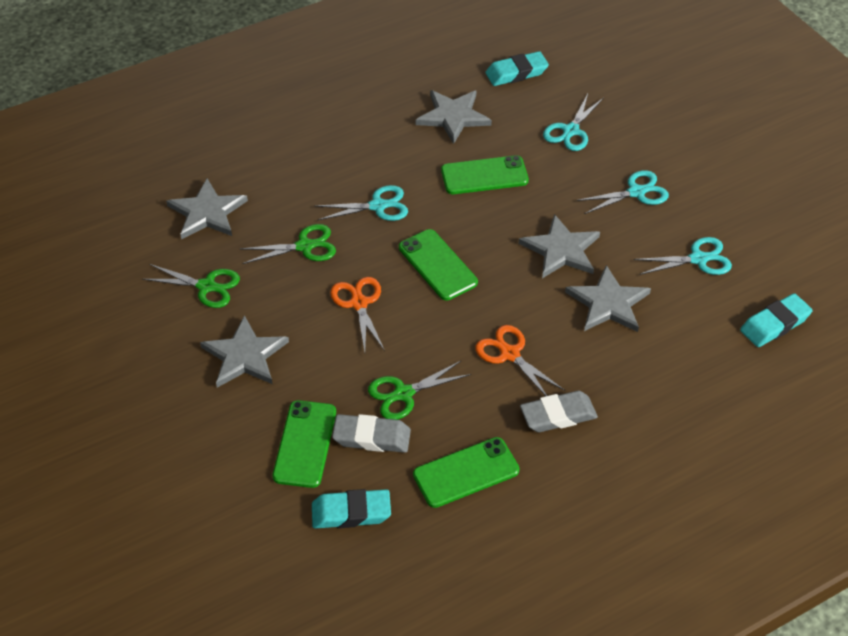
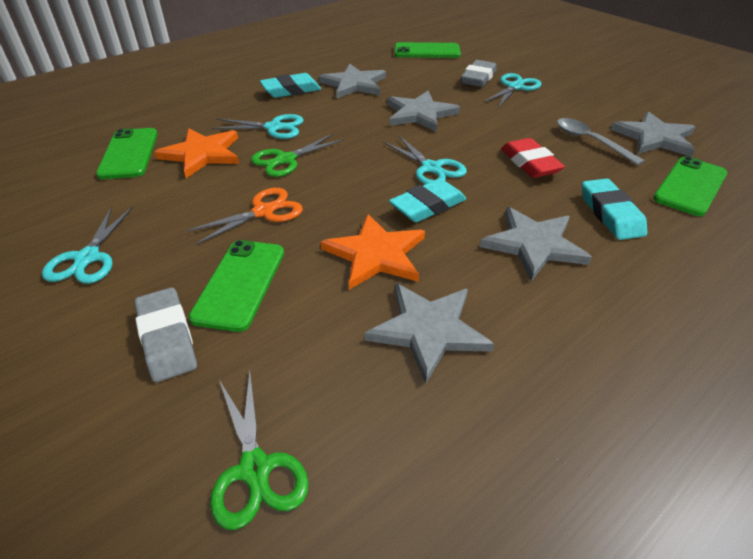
green scissors: 3 -> 2
grey spoon: 0 -> 1
orange scissors: 2 -> 1
orange star: 0 -> 2
red eraser: 0 -> 1

